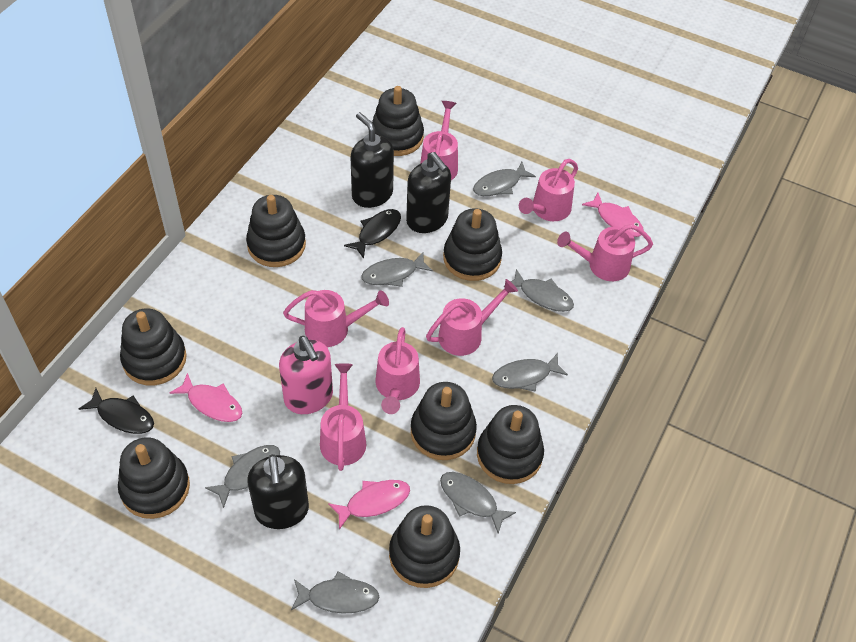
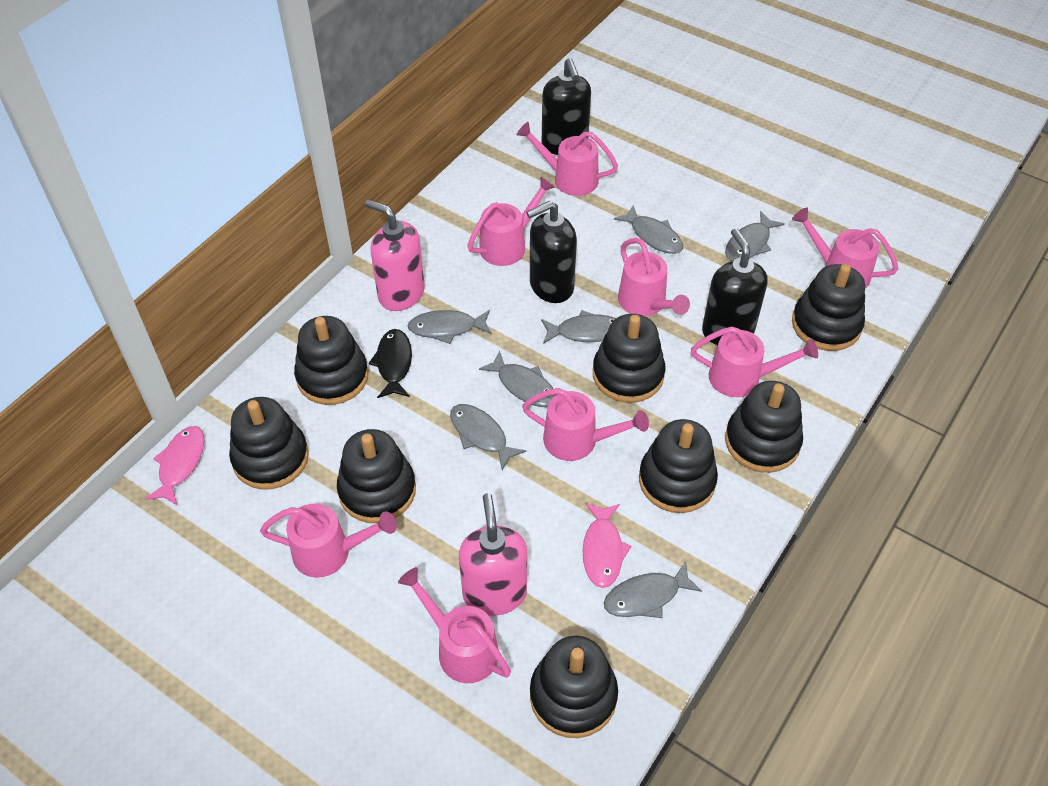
black fish: 2 -> 1
pink fish: 3 -> 2
pink soap dispenser: 1 -> 2
pink watering can: 7 -> 8

